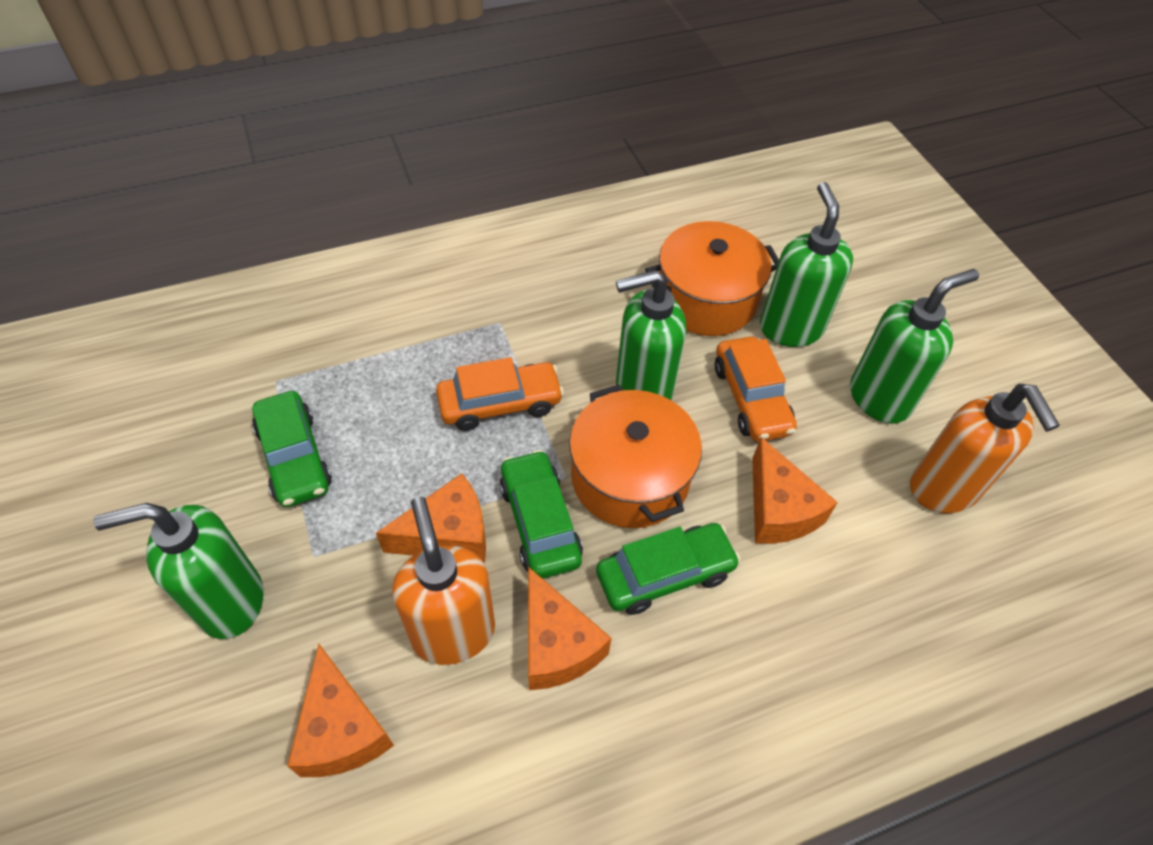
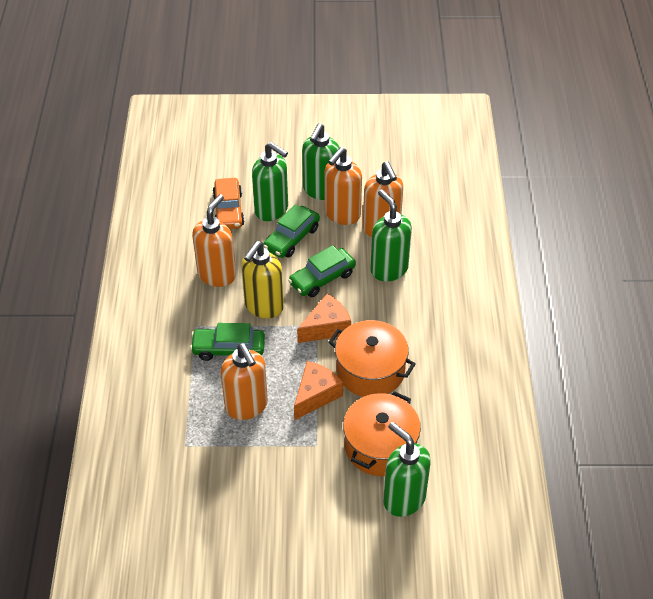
orange car: 2 -> 1
orange cheese: 4 -> 2
orange soap dispenser: 2 -> 4
yellow soap dispenser: 0 -> 1

